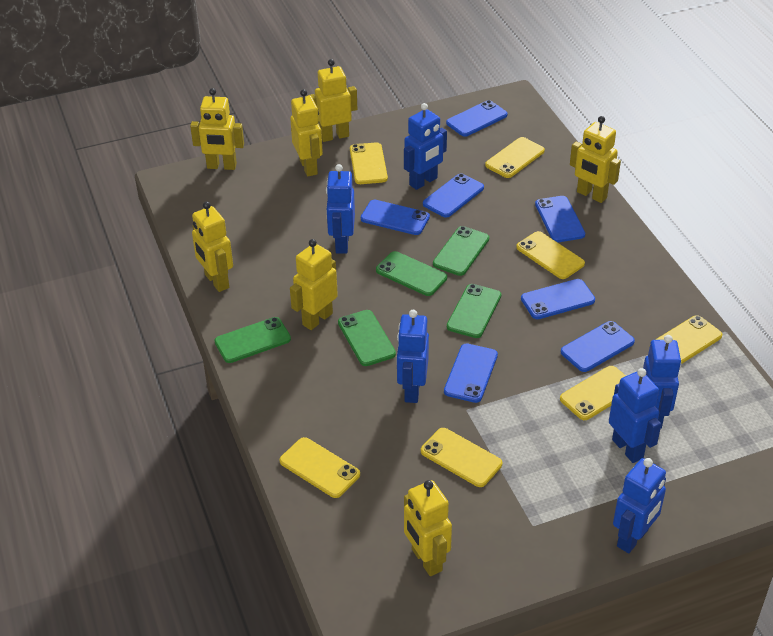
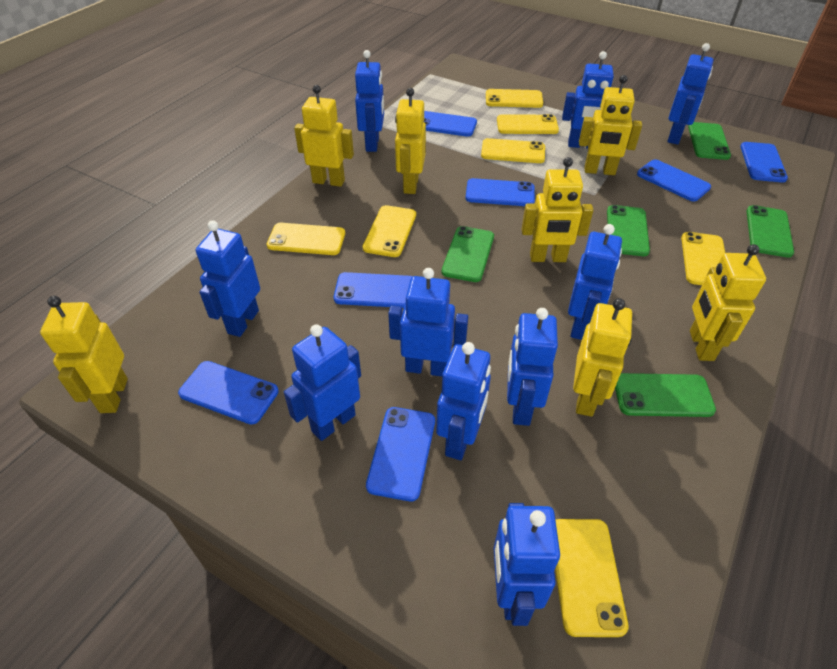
blue robot: 6 -> 10

